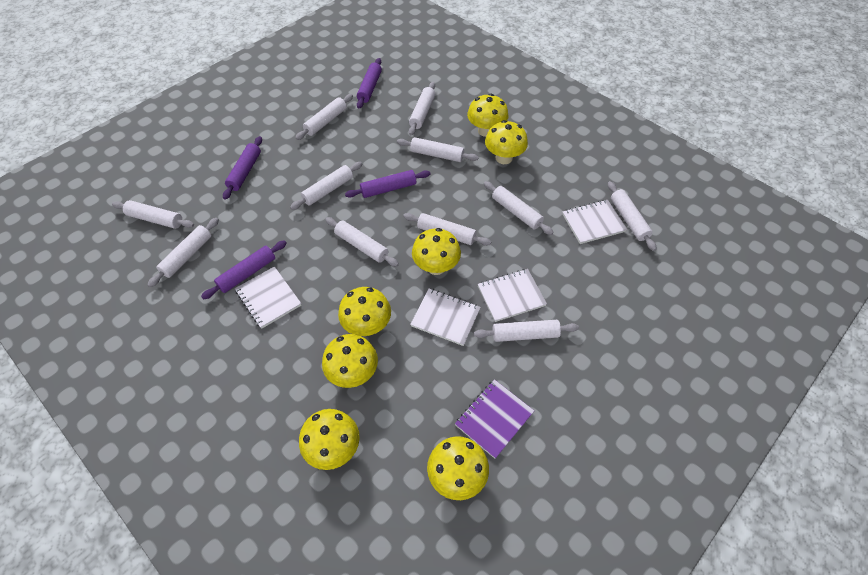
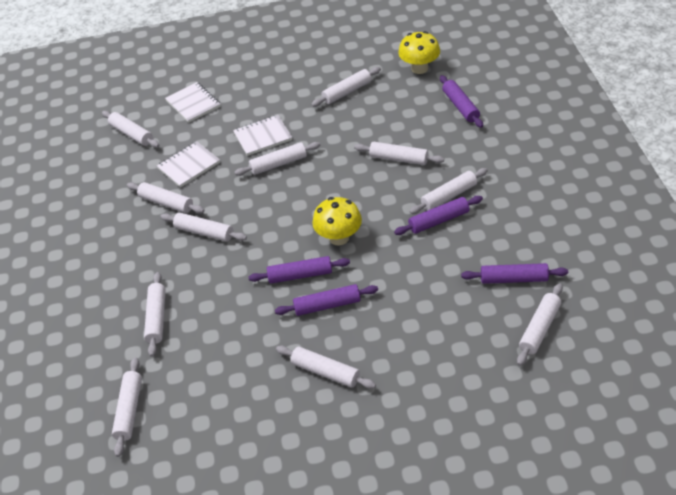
purple notebook: 1 -> 0
purple rolling pin: 4 -> 5
white notebook: 4 -> 3
yellow mushroom: 7 -> 2

